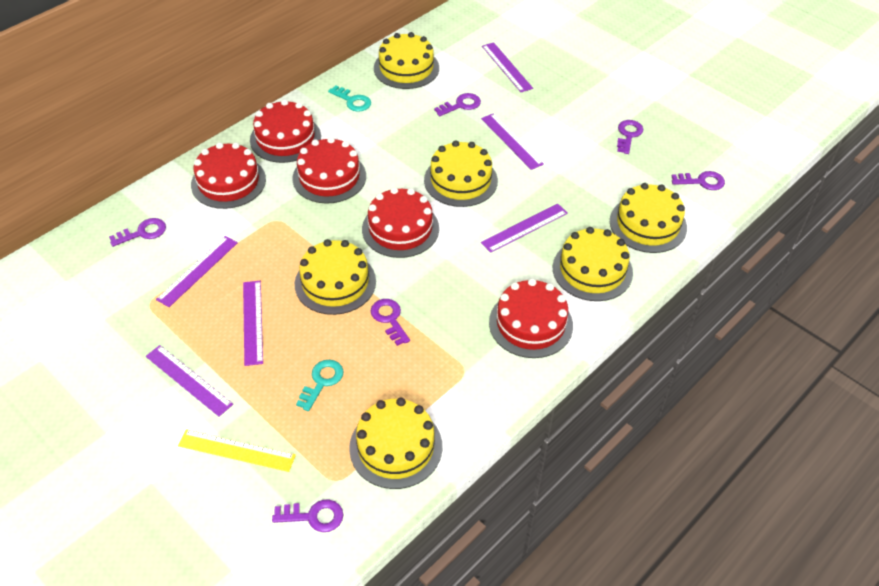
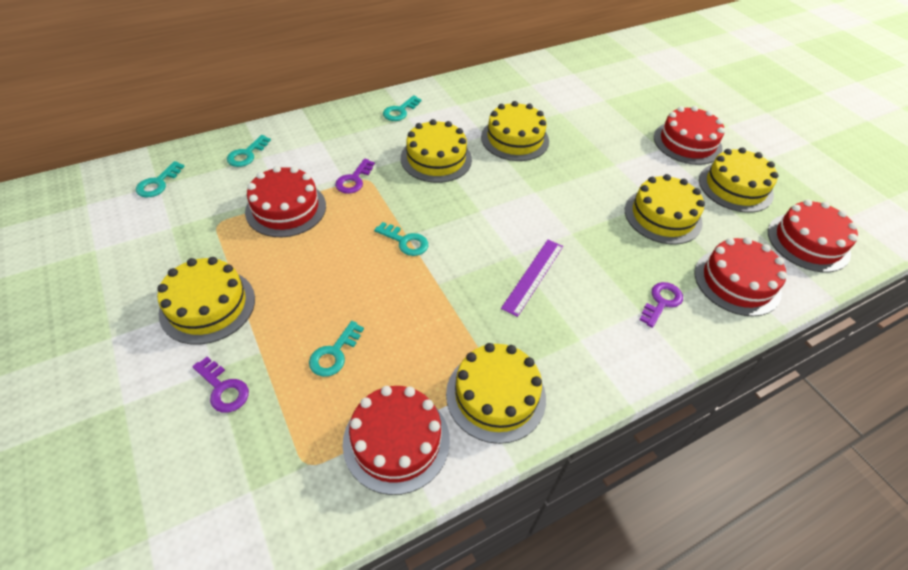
purple key: 6 -> 3
purple ruler: 6 -> 1
turquoise key: 2 -> 5
yellow ruler: 1 -> 0

